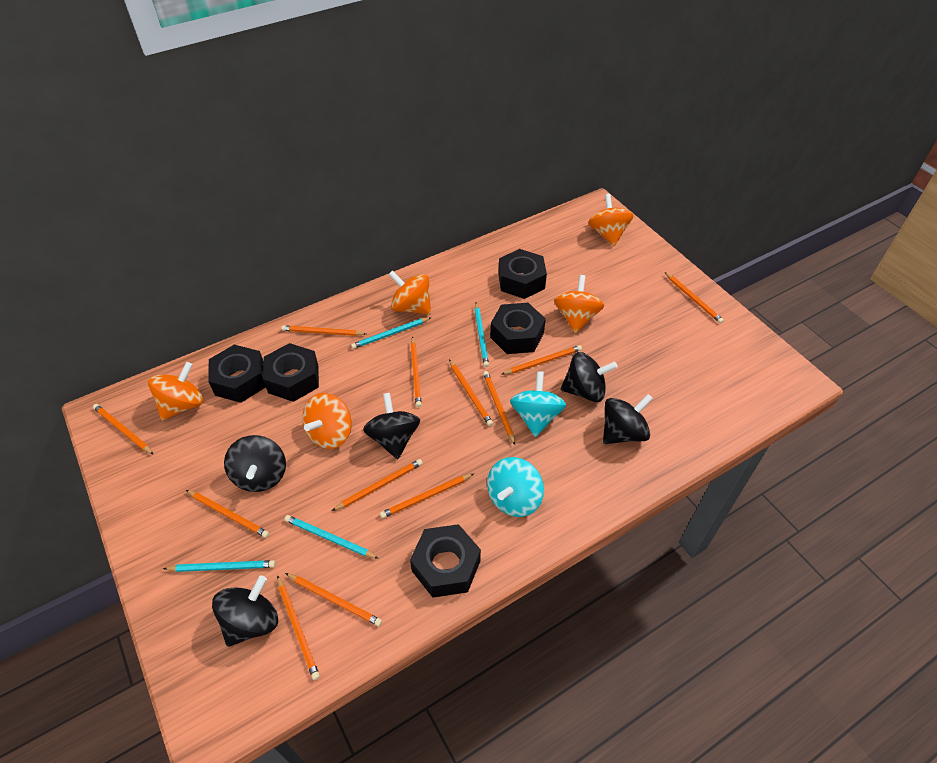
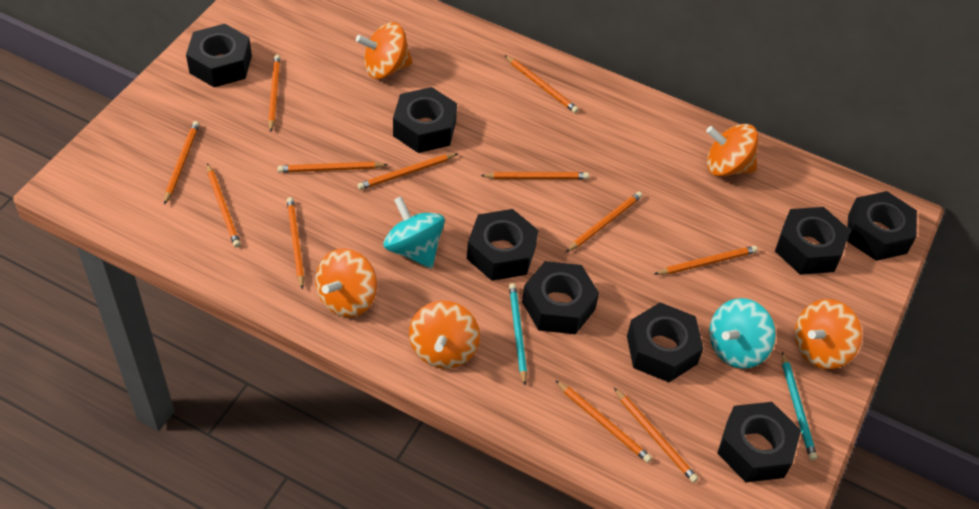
black nut: 5 -> 8
black spinning top: 5 -> 0
turquoise pencil: 4 -> 2

